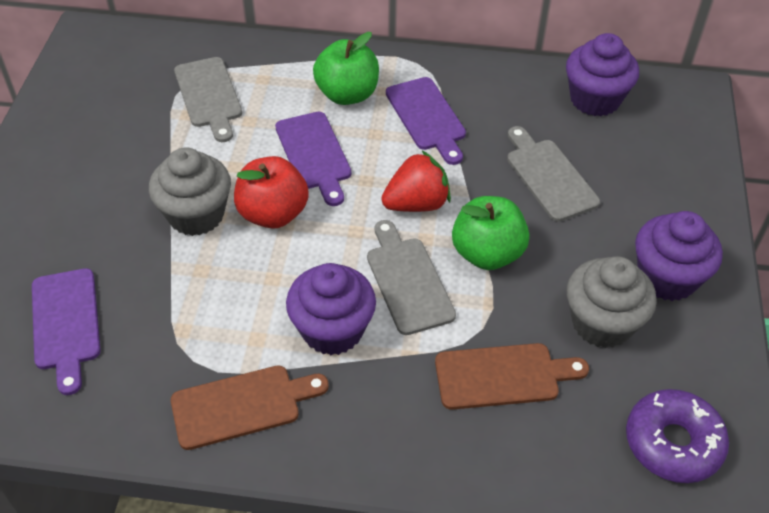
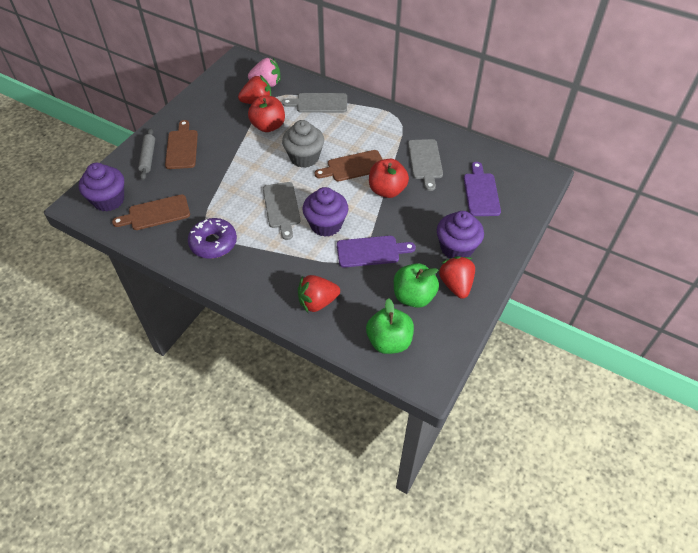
brown cutting board: 2 -> 3
grey cupcake: 2 -> 1
grey rolling pin: 0 -> 1
pink strawberry: 0 -> 1
purple cutting board: 3 -> 2
red apple: 1 -> 2
red strawberry: 1 -> 3

